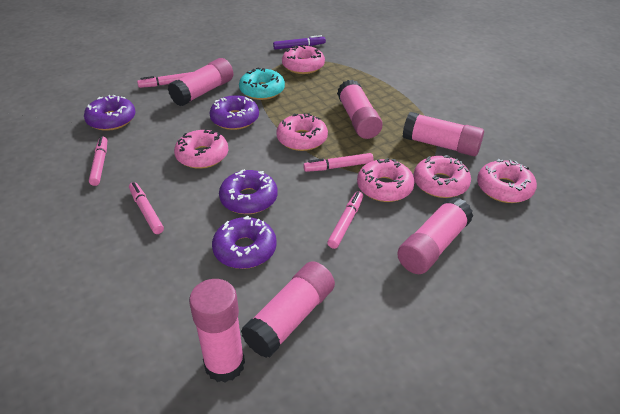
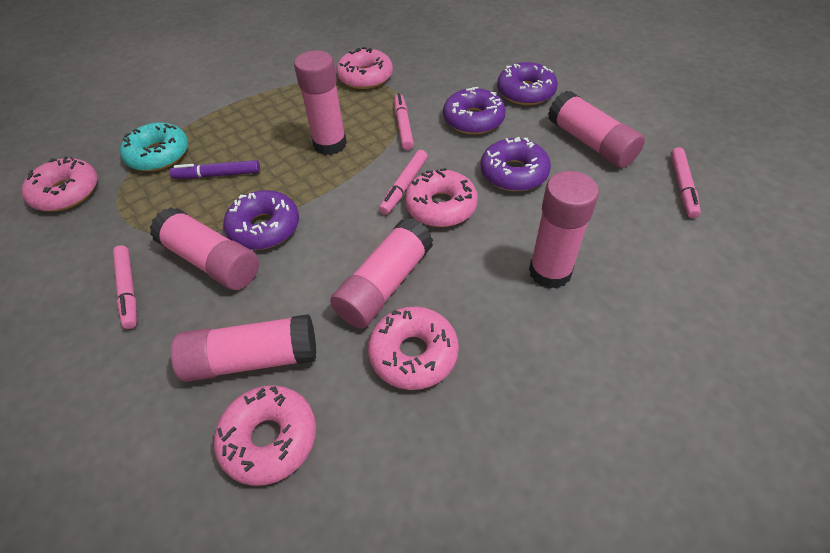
pink donut: 6 -> 5
pink marker: 5 -> 4

